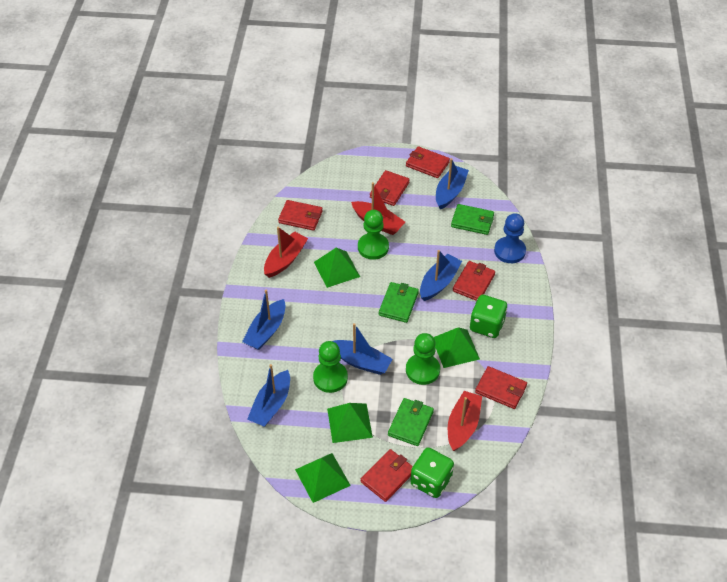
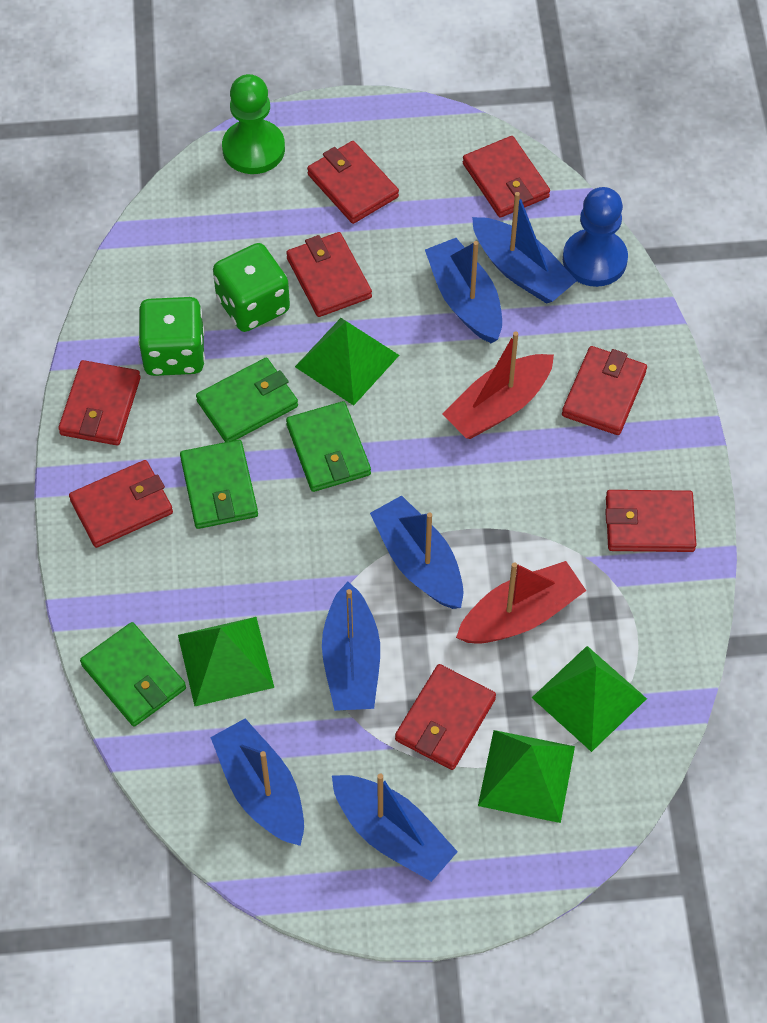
blue boat: 5 -> 6
green pawn: 3 -> 1
green wallet: 3 -> 4
red boat: 3 -> 2
red wallet: 6 -> 8

